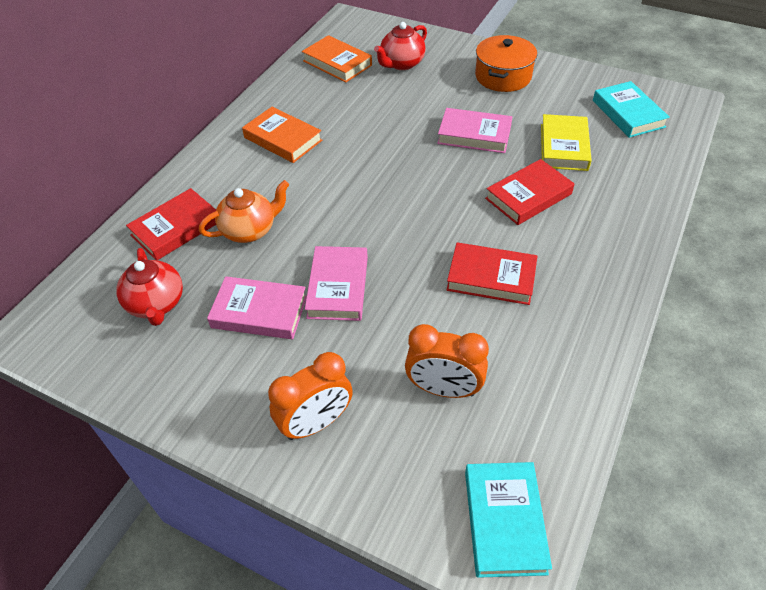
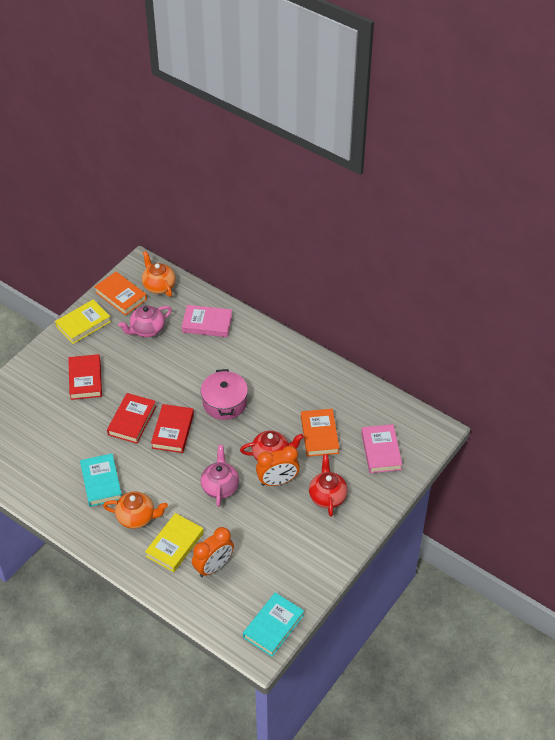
orange pot: 1 -> 0
orange teapot: 1 -> 2
pink book: 3 -> 2
pink pot: 0 -> 1
pink teapot: 0 -> 2
yellow book: 1 -> 2

